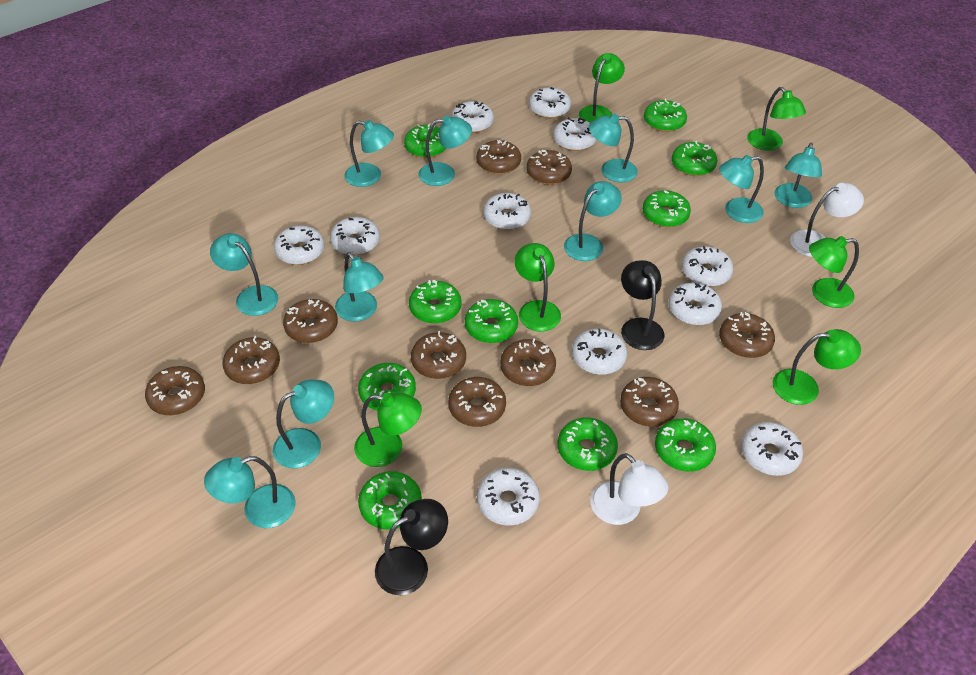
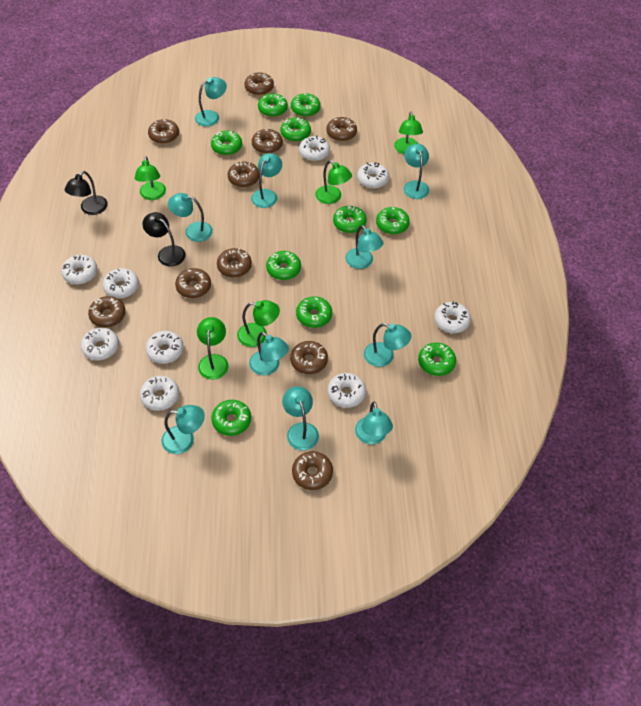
green lamp: 6 -> 5
white donut: 11 -> 9
white lamp: 2 -> 0

